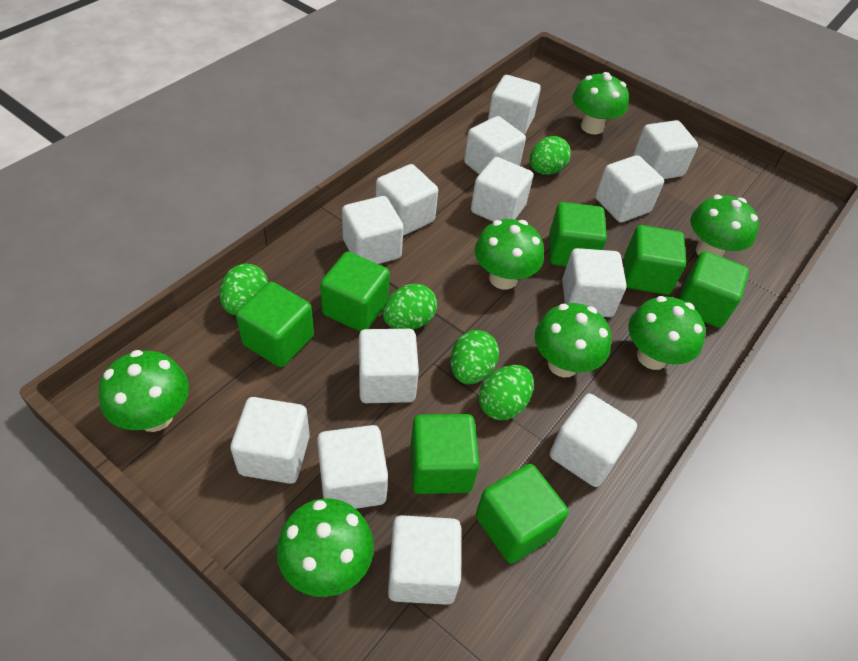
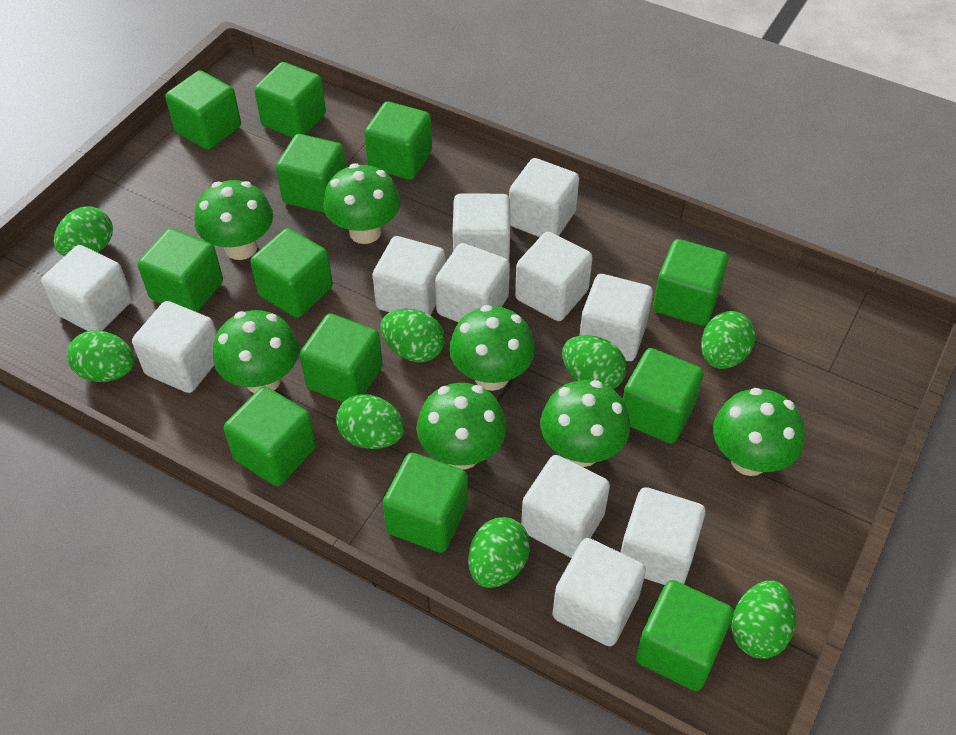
green cube: 7 -> 12
green egg: 5 -> 8
white cube: 13 -> 11

